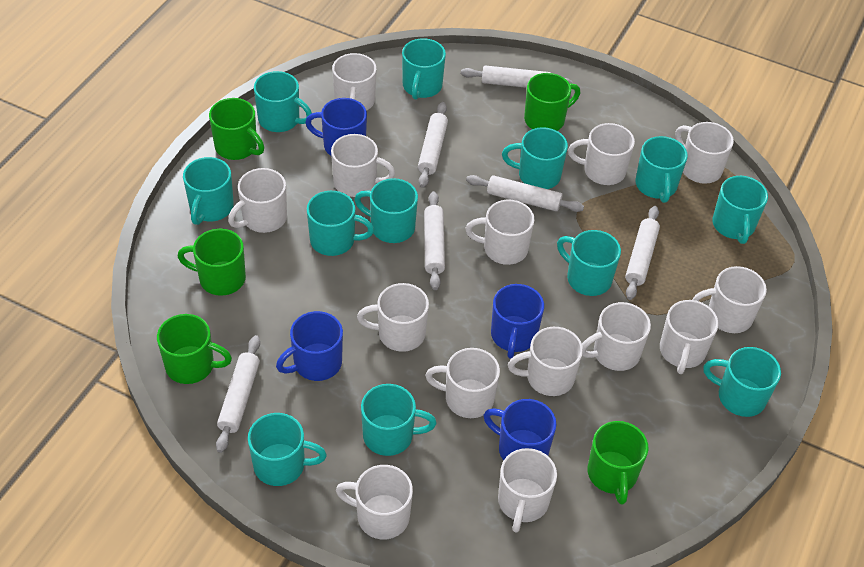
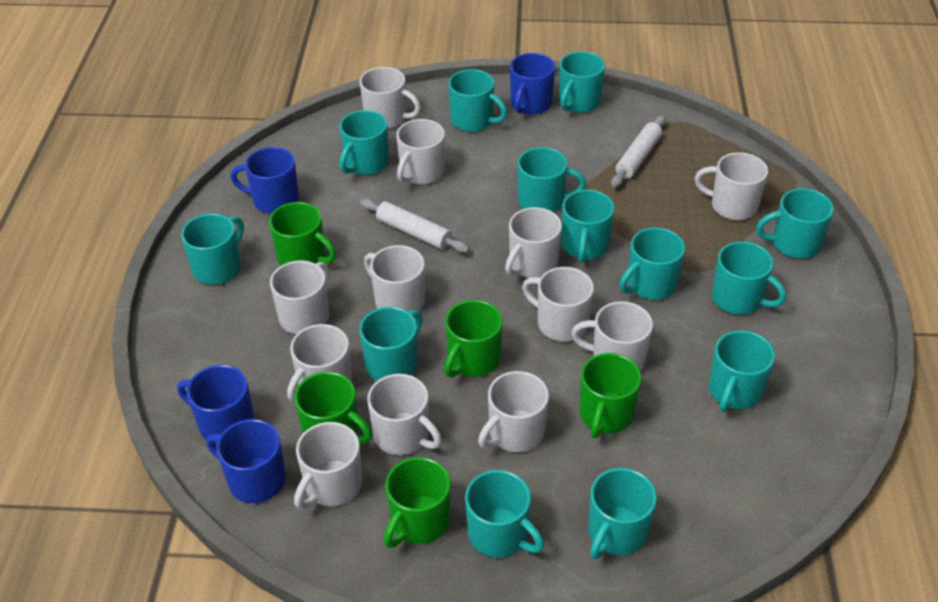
turquoise mug: 12 -> 13
white mug: 14 -> 12
white rolling pin: 6 -> 2

